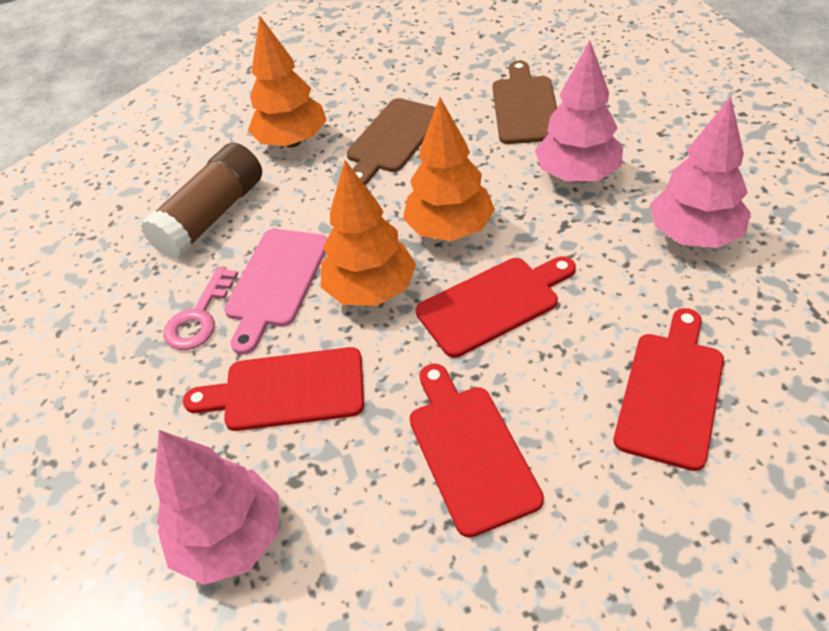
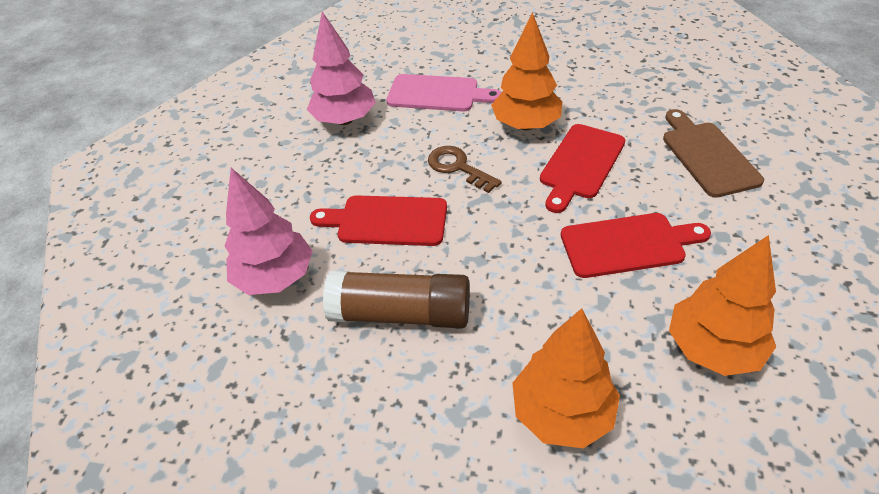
brown cutting board: 2 -> 1
brown key: 0 -> 1
pink key: 1 -> 0
pink tree: 3 -> 2
red cutting board: 4 -> 3

